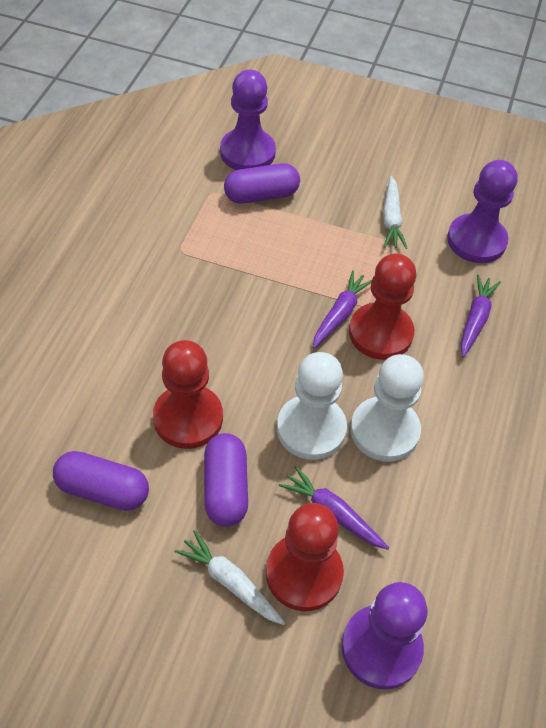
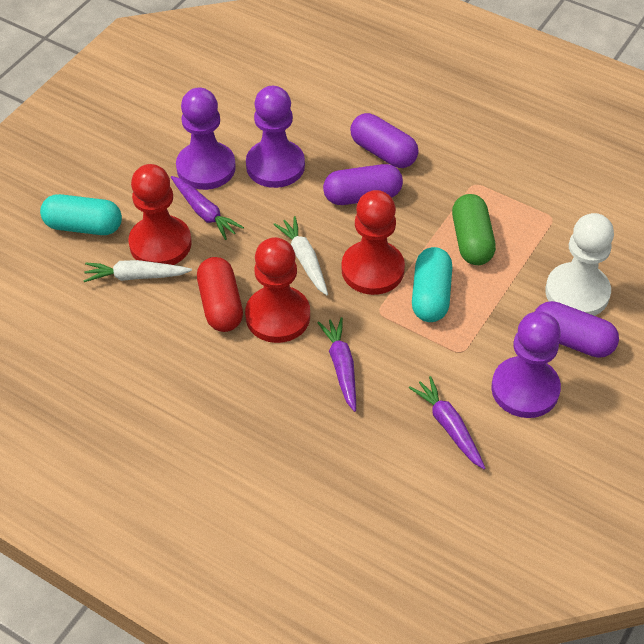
green capsule: 0 -> 1
red capsule: 0 -> 1
turquoise capsule: 0 -> 2
white pawn: 2 -> 1

